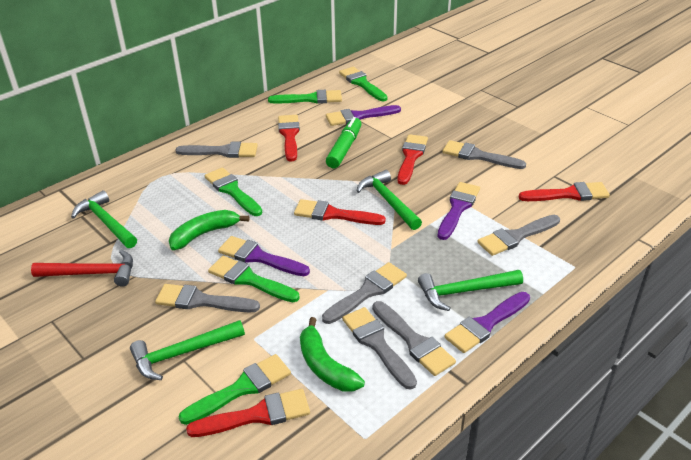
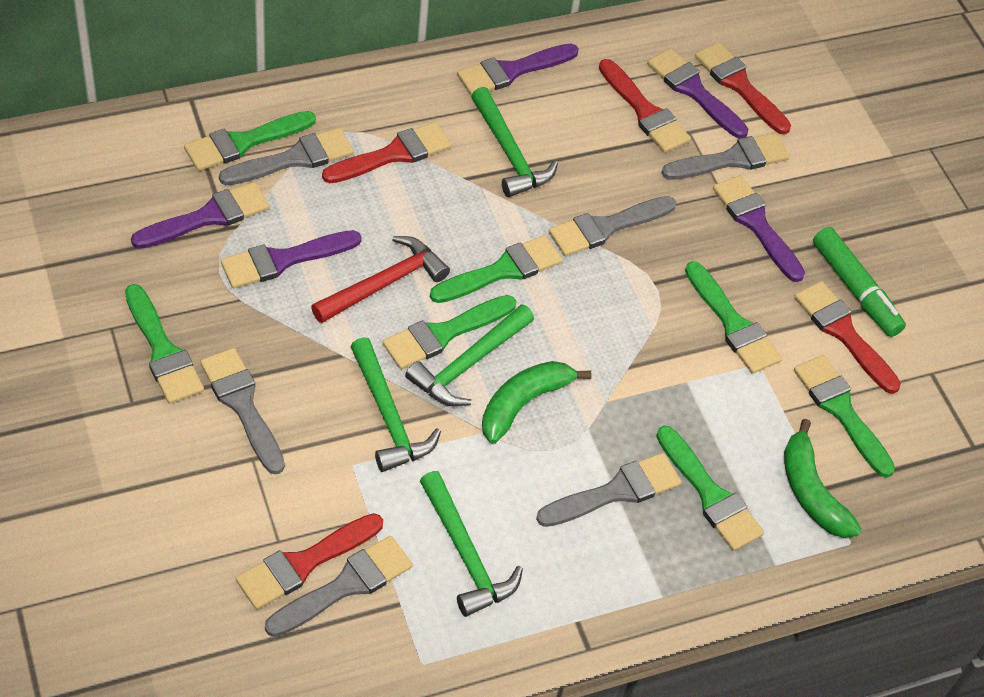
green brush: 5 -> 7
grey brush: 7 -> 6
purple brush: 4 -> 5

